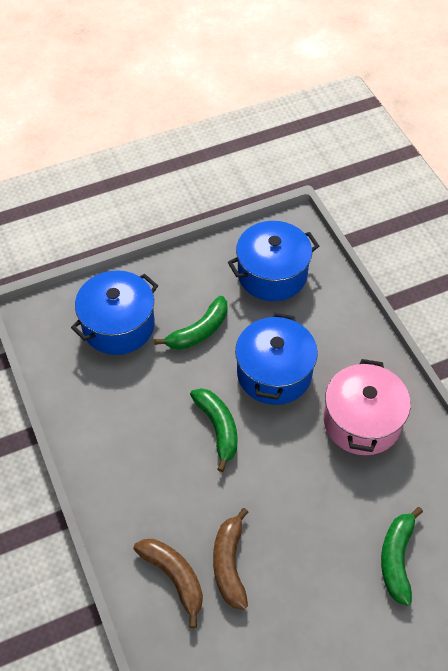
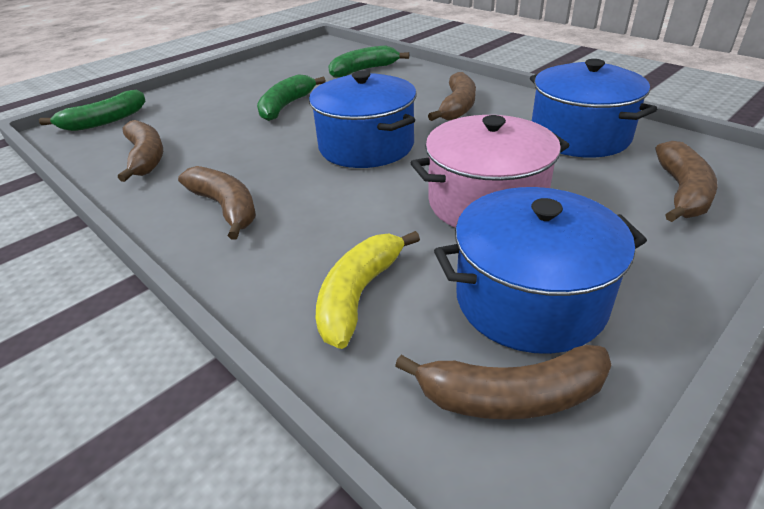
brown banana: 2 -> 5
yellow banana: 0 -> 1

